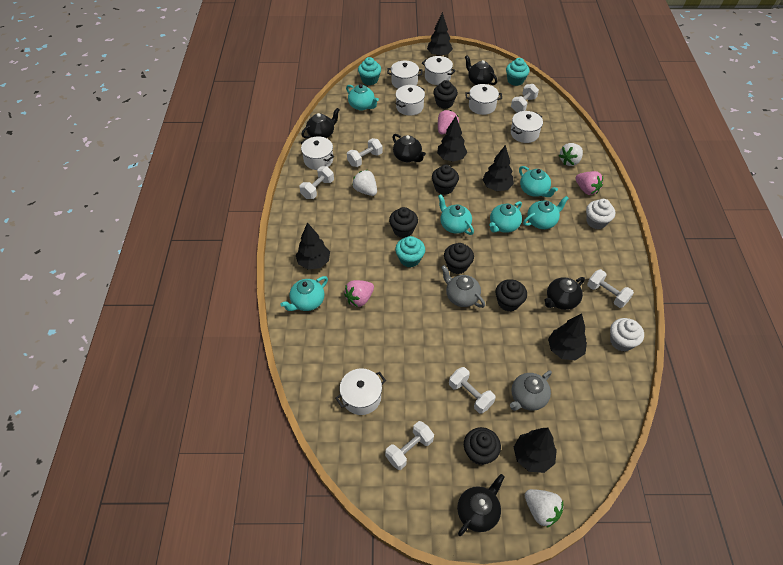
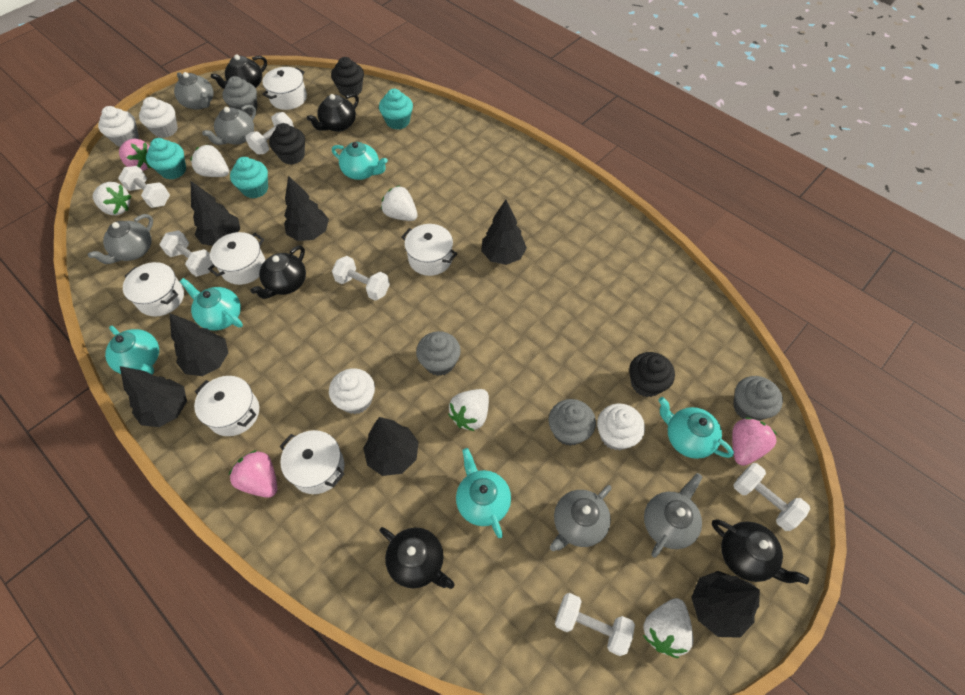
black cupcake: 6 -> 3
black tree: 6 -> 7
grey cupcake: 0 -> 4
grey teapot: 2 -> 5
turquoise teapot: 6 -> 5
white cupcake: 2 -> 4
white pot: 7 -> 6
white strawberry: 3 -> 5

